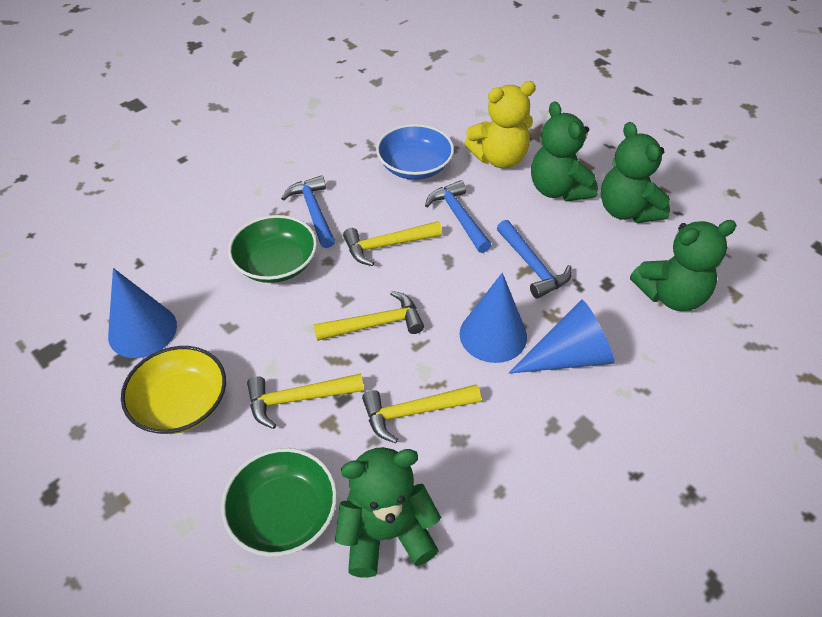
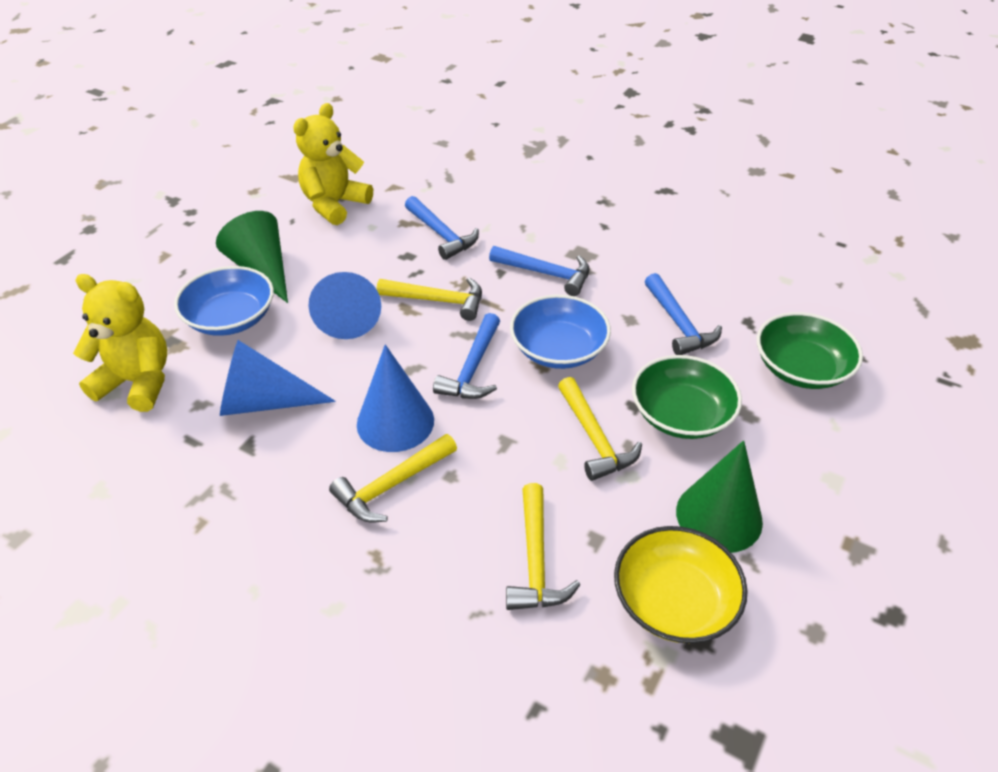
blue bowl: 1 -> 2
blue hammer: 3 -> 4
green cone: 0 -> 2
green teddy bear: 4 -> 0
yellow teddy bear: 1 -> 2

